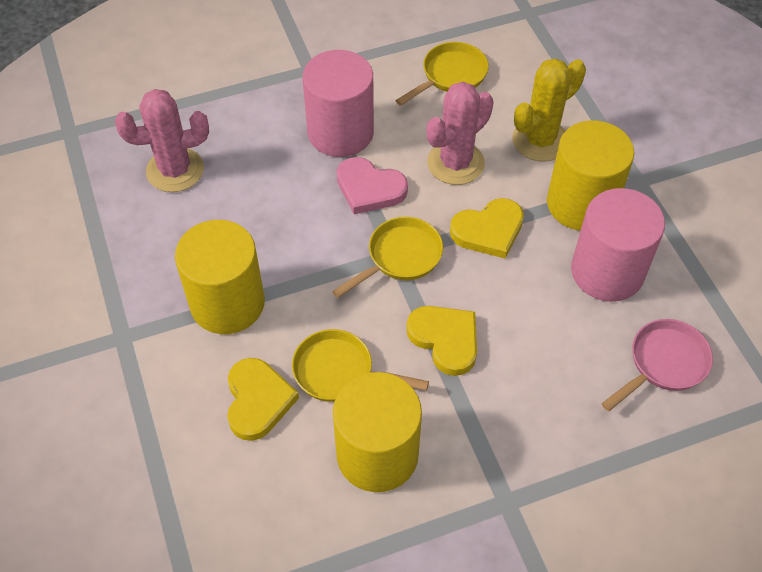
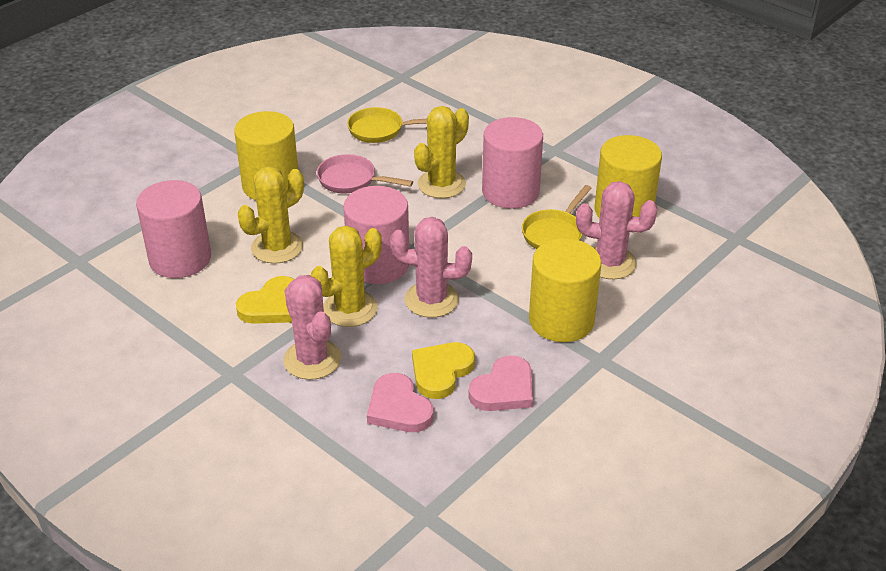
pink cactus: 2 -> 3
pink cylinder: 2 -> 3
pink heart: 1 -> 2
yellow cactus: 1 -> 3
yellow heart: 3 -> 2
yellow pan: 3 -> 2

